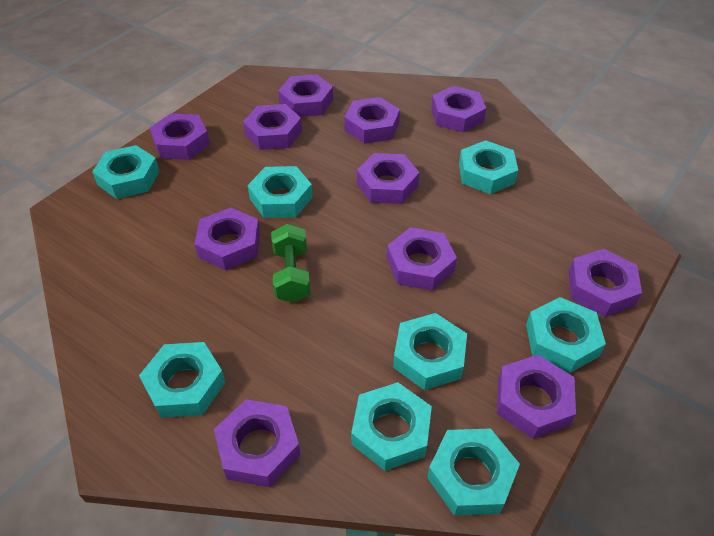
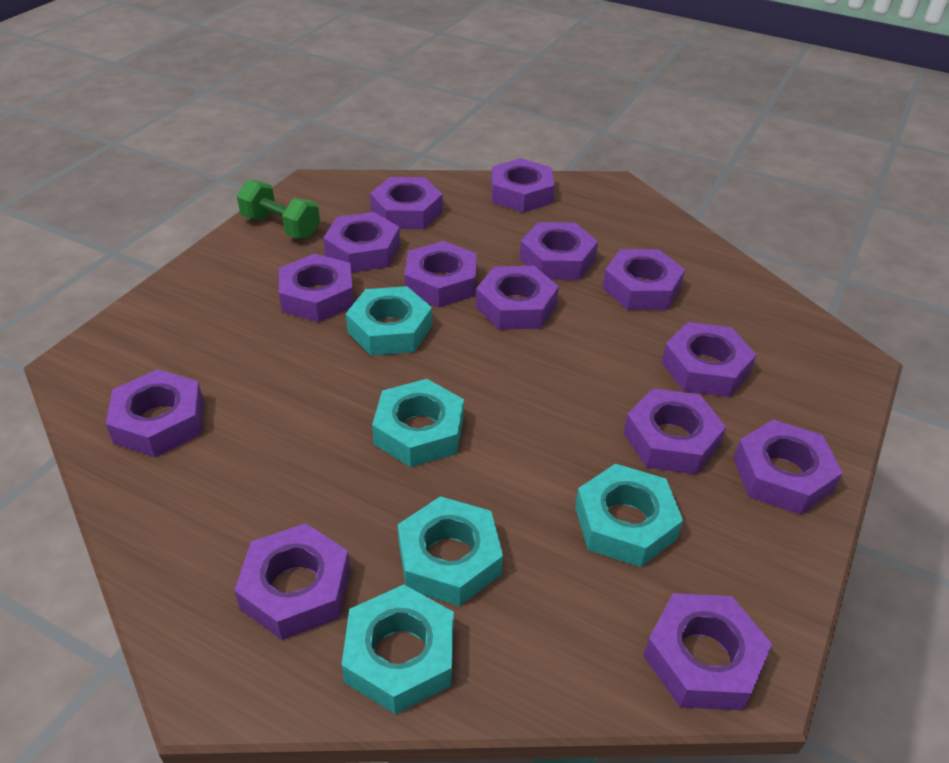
purple nut: 11 -> 14
turquoise nut: 8 -> 5

